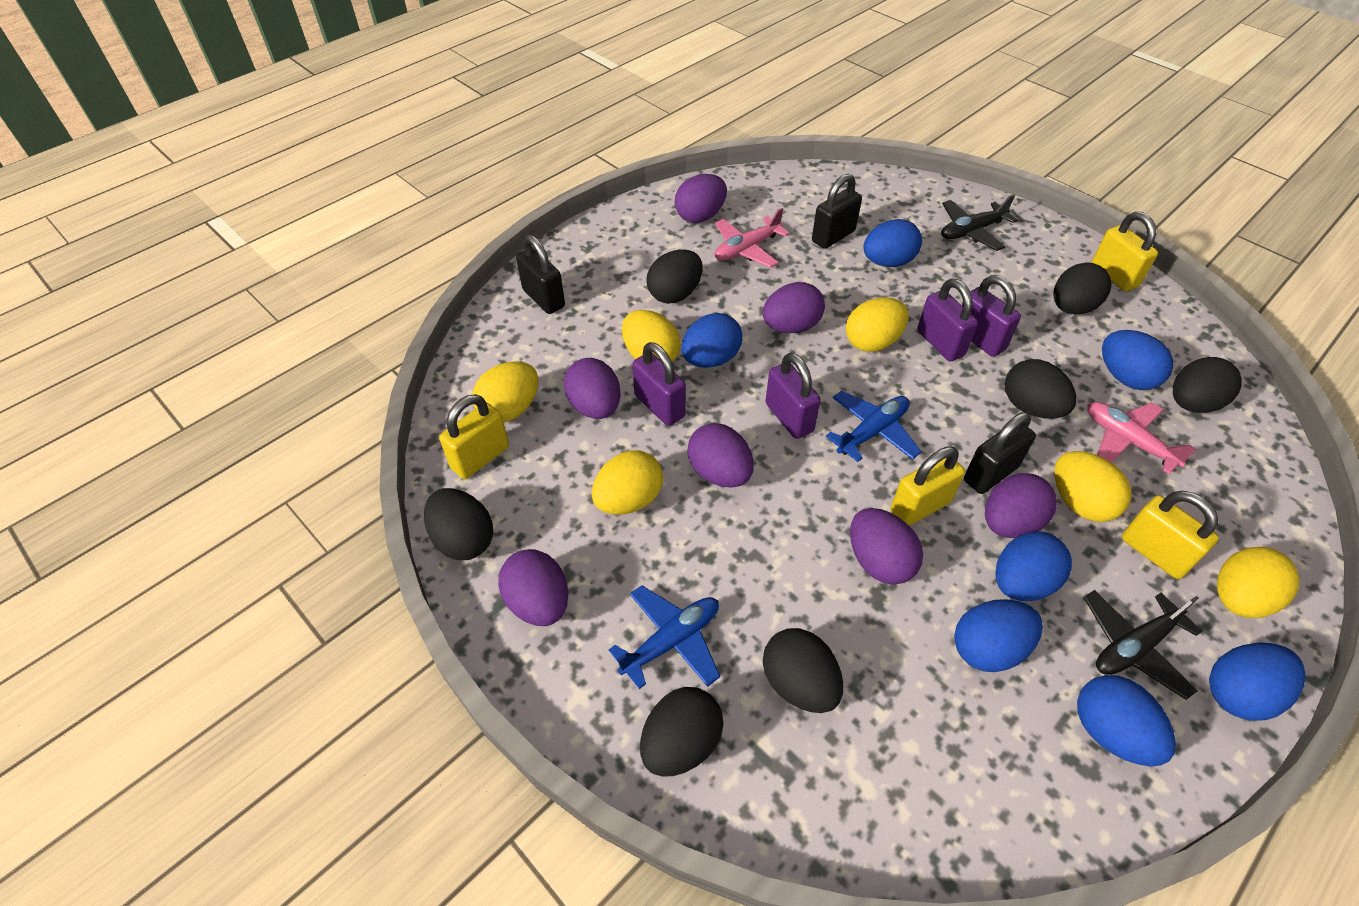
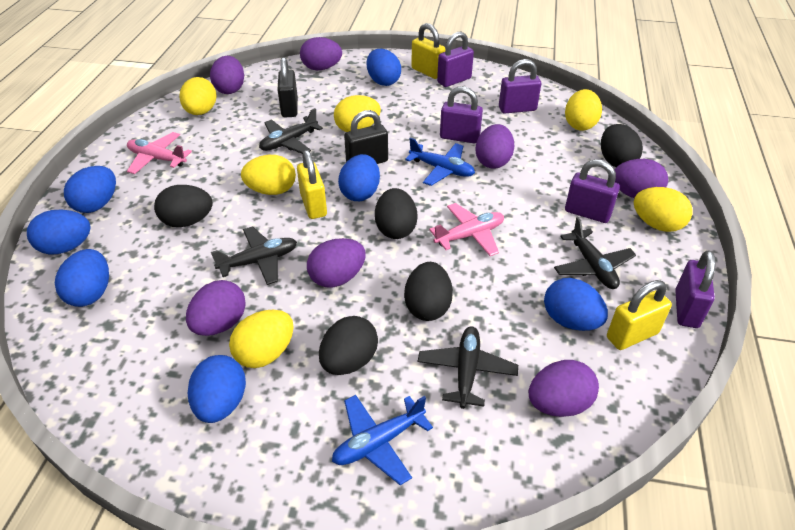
black egg: 7 -> 5
black padlock: 3 -> 2
black plane: 2 -> 4
purple padlock: 4 -> 5
yellow padlock: 4 -> 3

